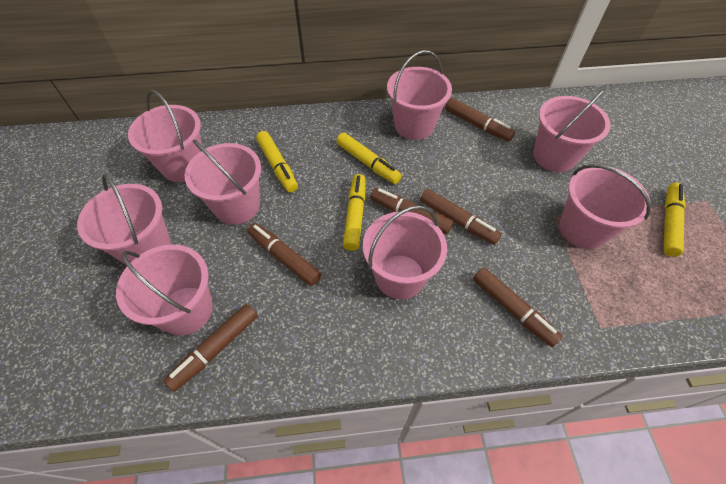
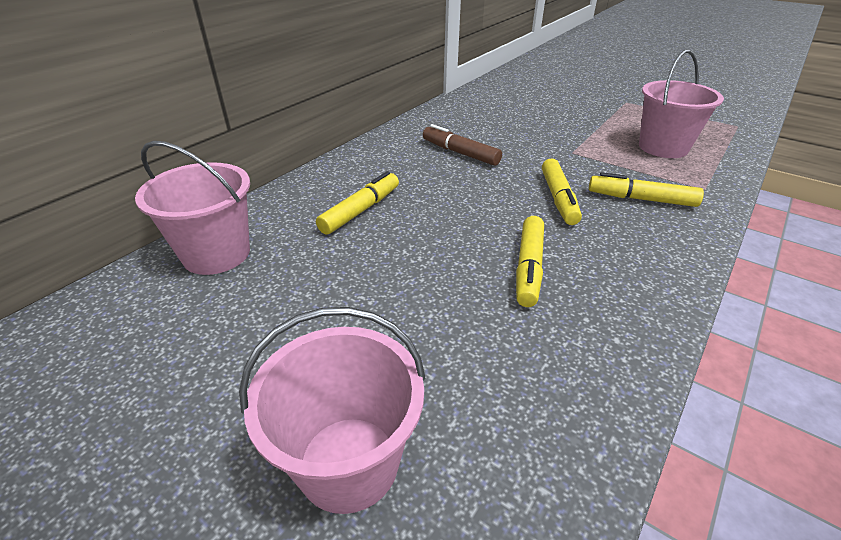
brown marker: 6 -> 1
pink bucket: 8 -> 3

